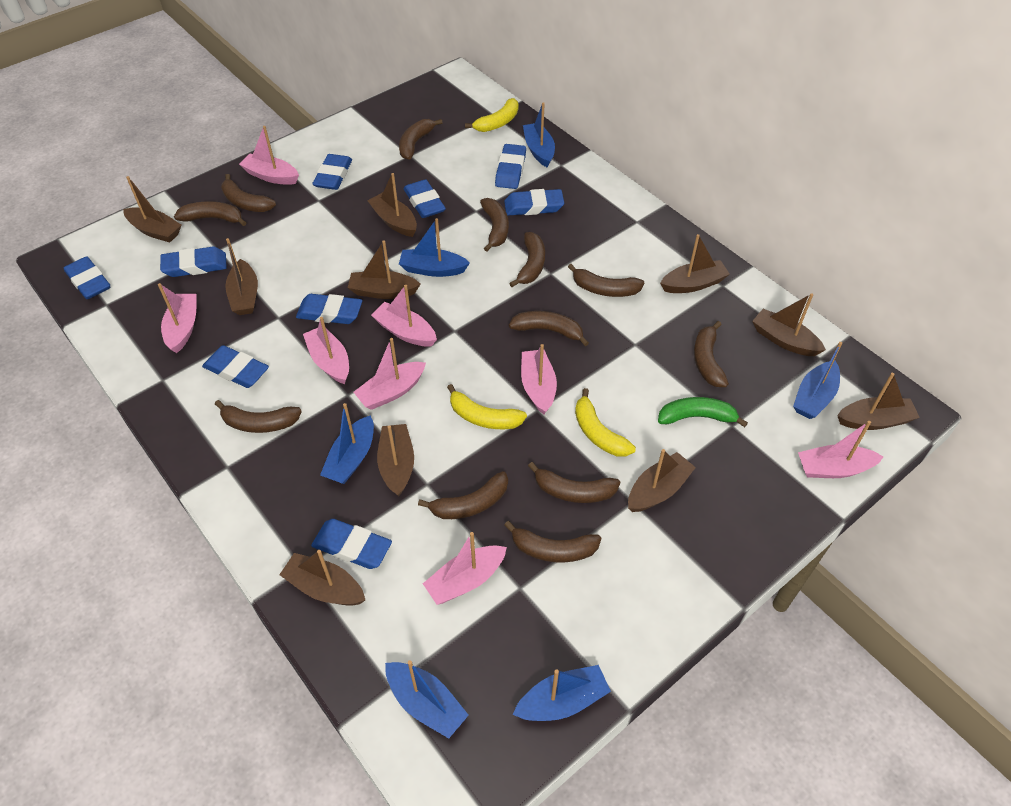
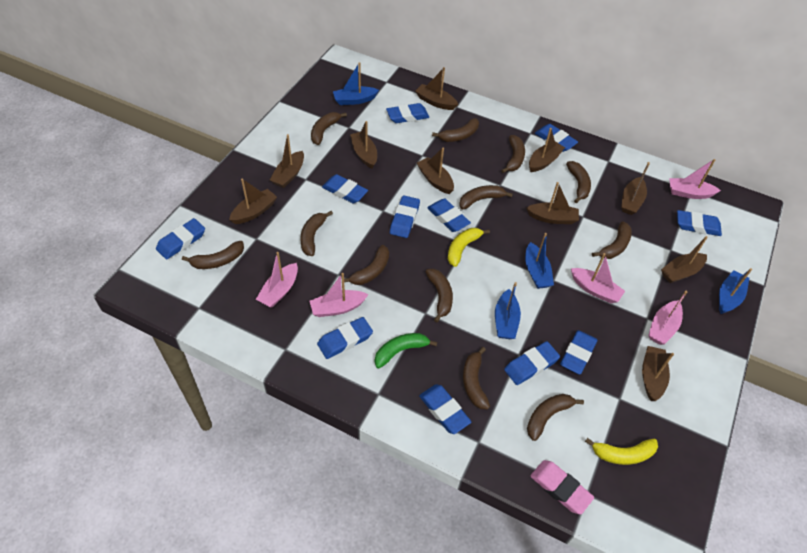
blue boat: 6 -> 4
blue eraser: 9 -> 11
pink boat: 8 -> 5
pink eraser: 0 -> 1
yellow banana: 3 -> 2

